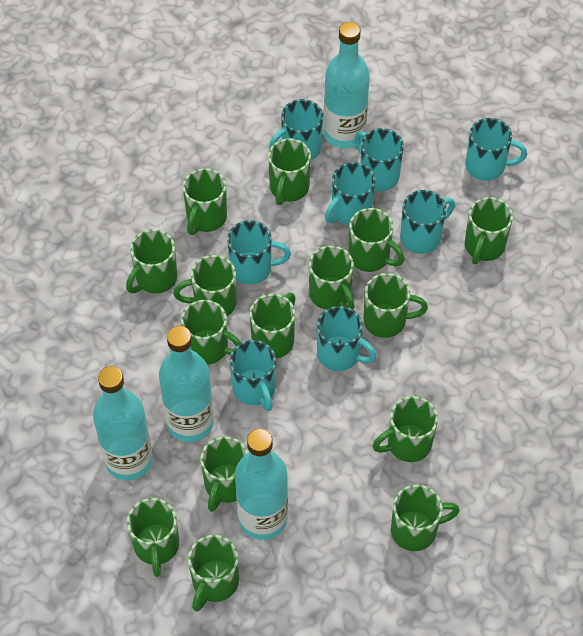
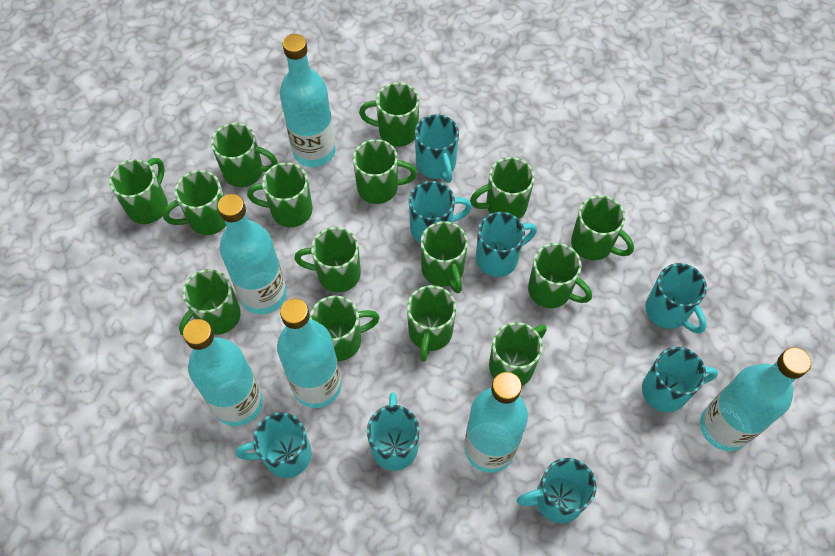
turquoise bottle: 4 -> 6

